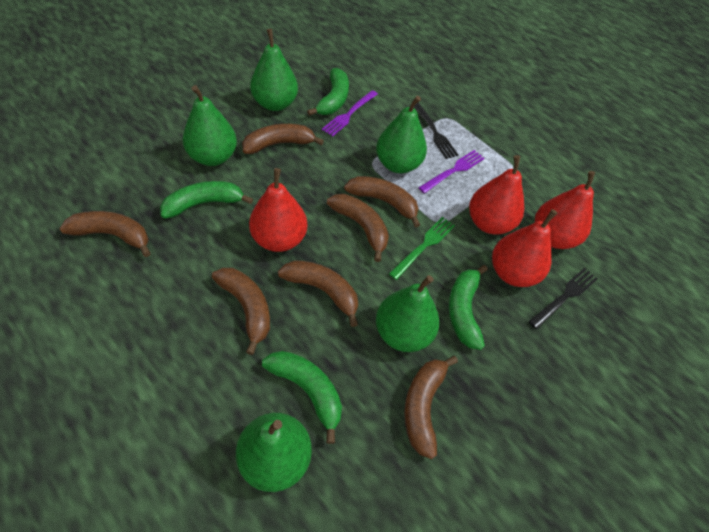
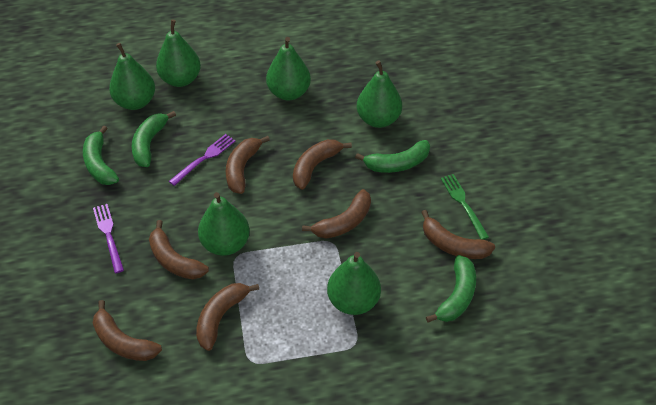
black fork: 2 -> 0
green pear: 5 -> 6
red pear: 4 -> 0

